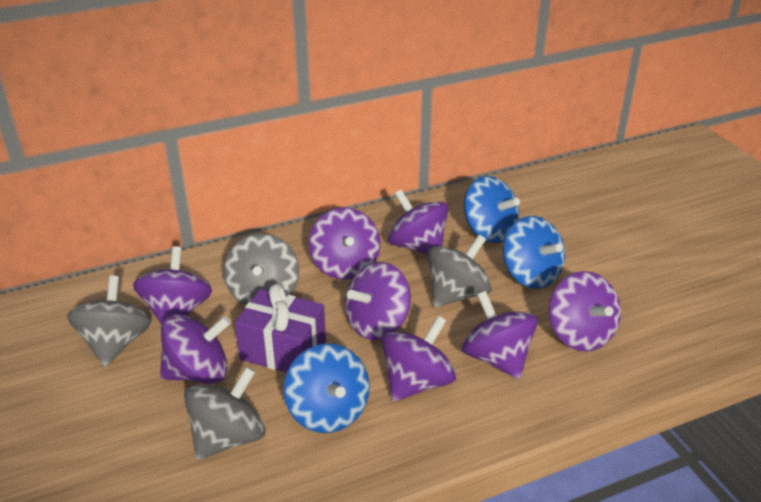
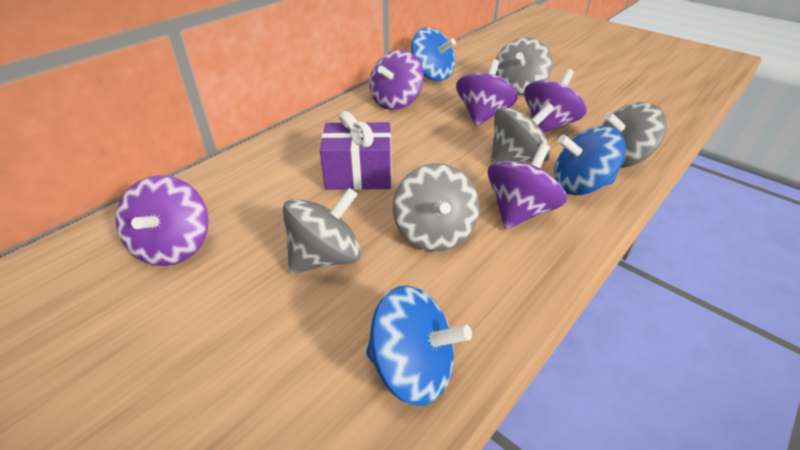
grey spinning top: 4 -> 5
purple spinning top: 8 -> 5

